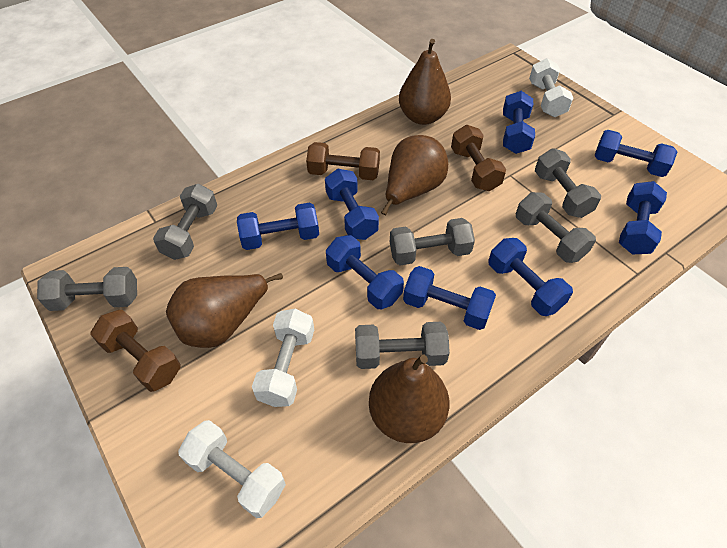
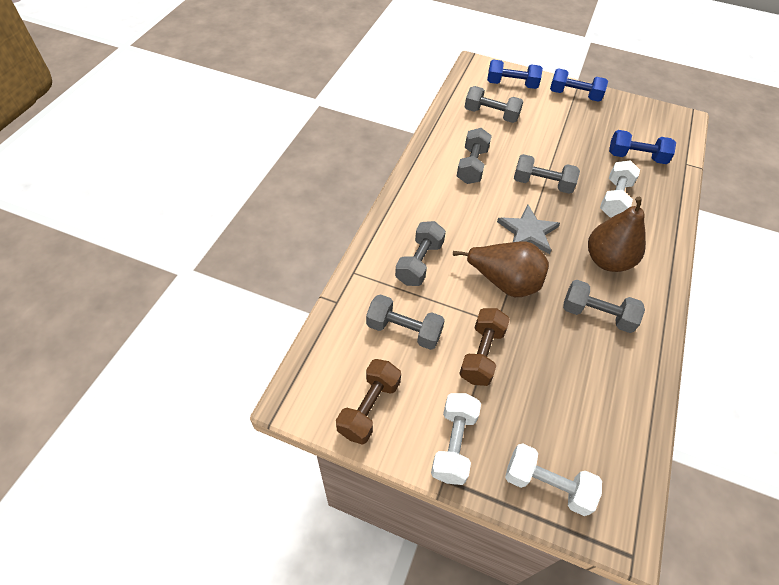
blue dumbbell: 8 -> 3
brown dumbbell: 3 -> 2
brown pear: 4 -> 2
grey star: 0 -> 1

